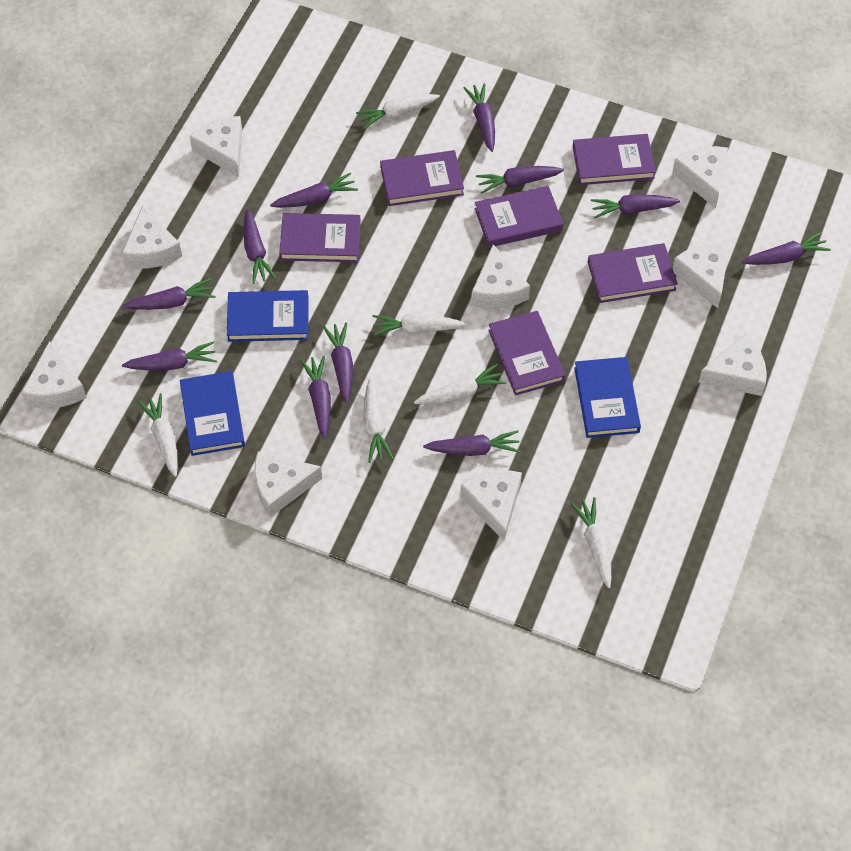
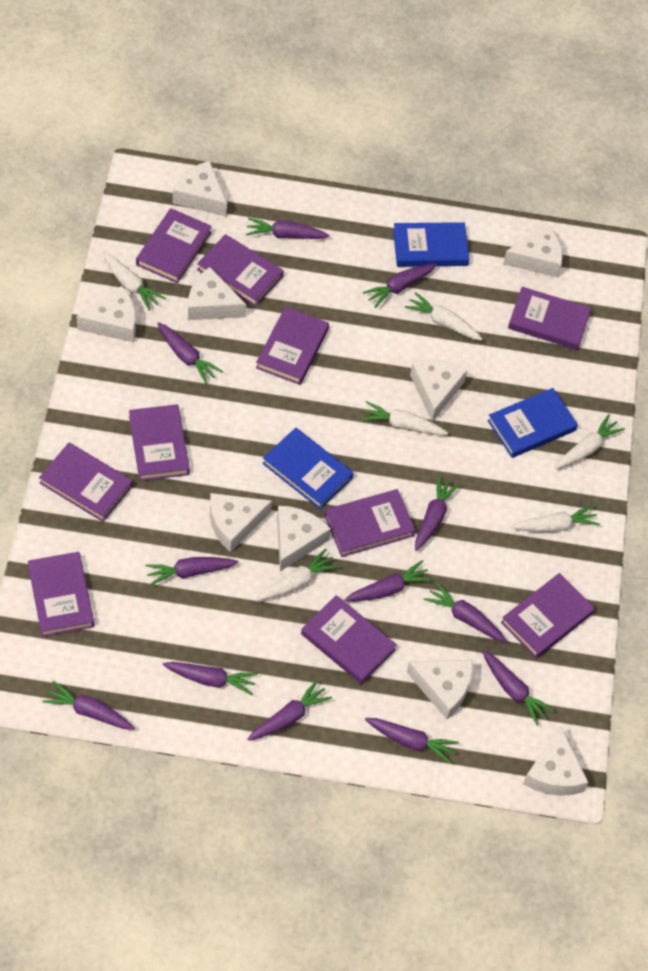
purple book: 6 -> 10
purple carrot: 11 -> 12

